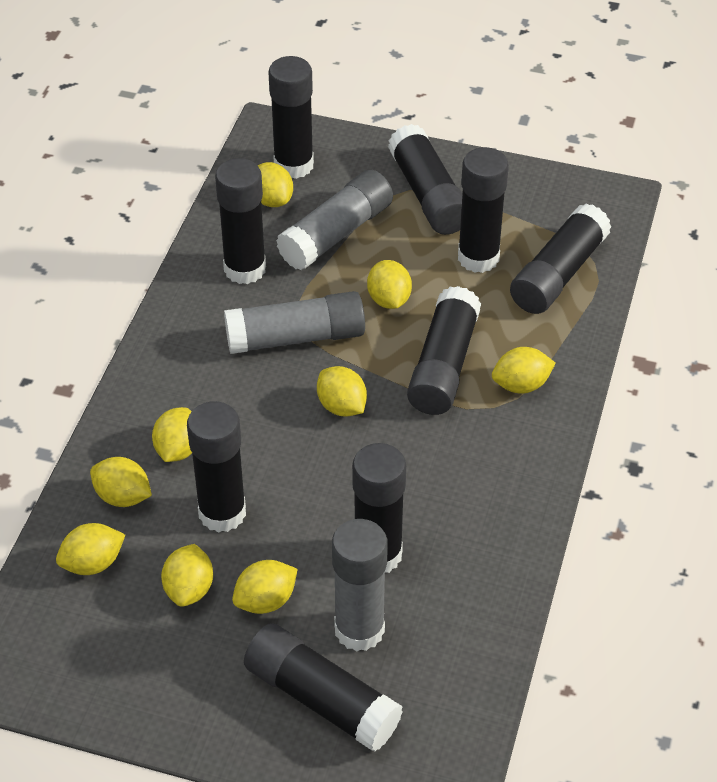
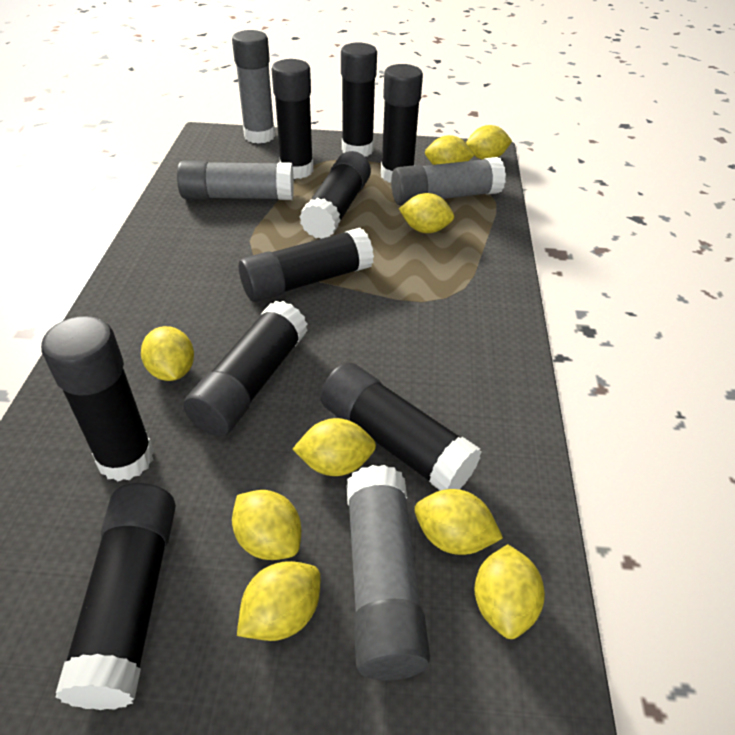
grey glue stick: 3 -> 4

